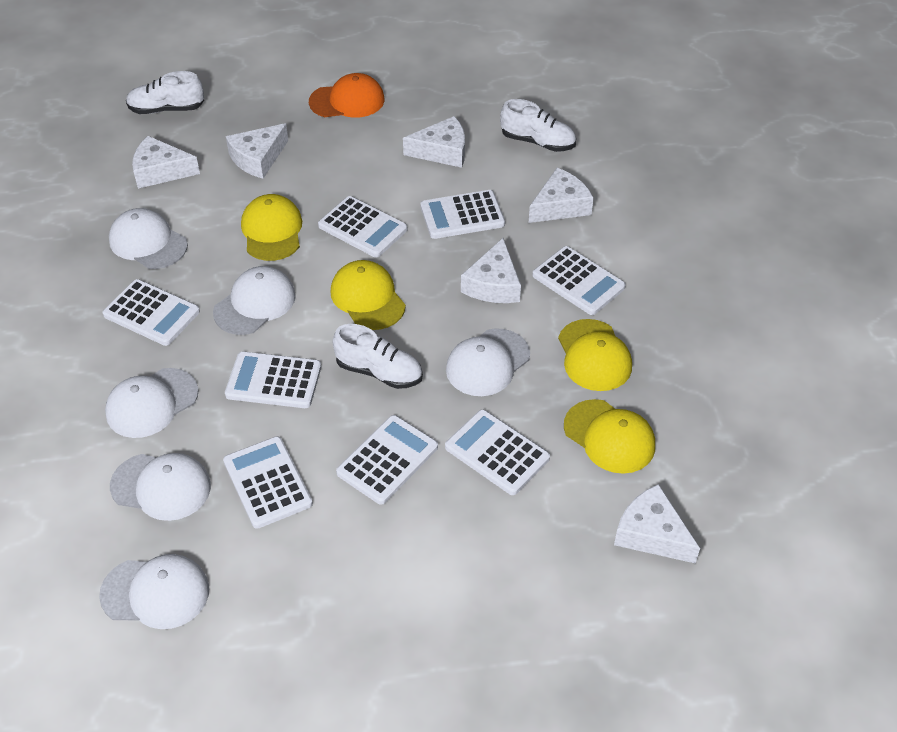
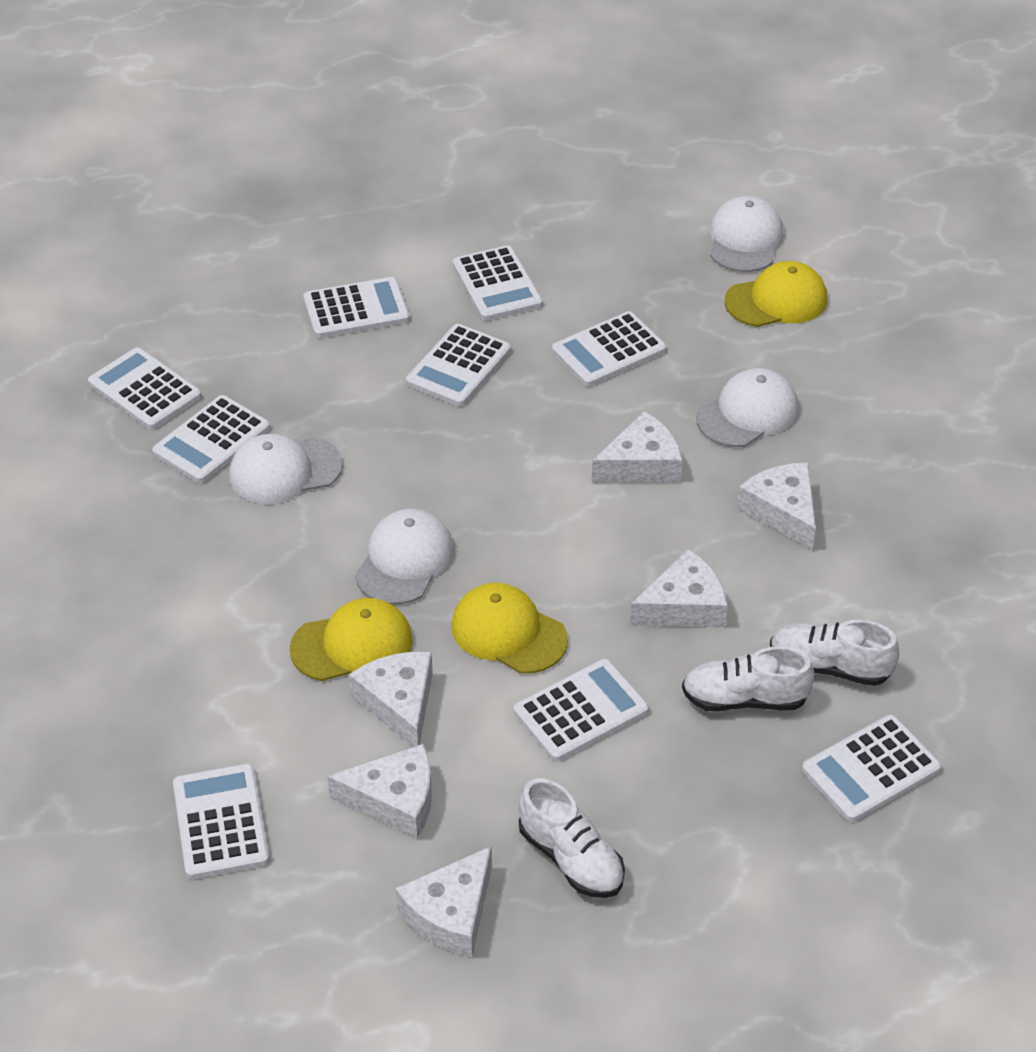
orange cap: 1 -> 0
white calculator: 8 -> 9
white cap: 6 -> 4
yellow cap: 4 -> 3

